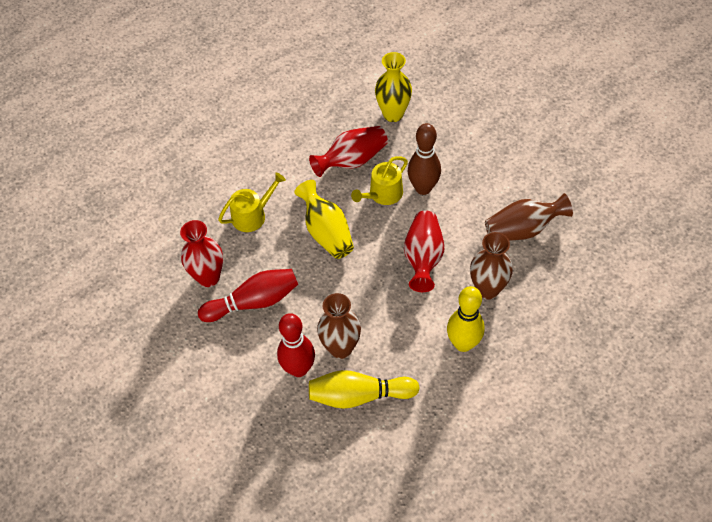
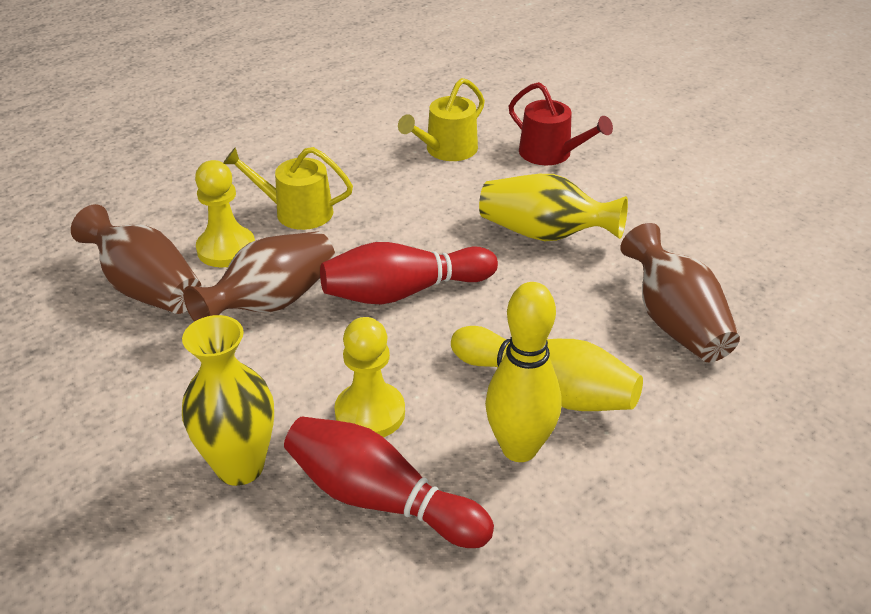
brown bowling pin: 1 -> 0
red vase: 3 -> 0
red watering can: 0 -> 1
yellow pawn: 0 -> 2

